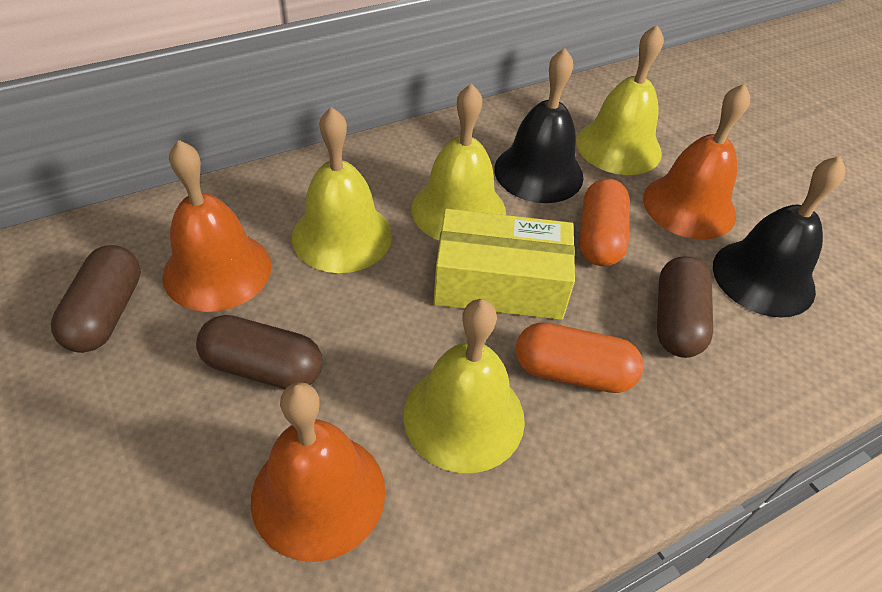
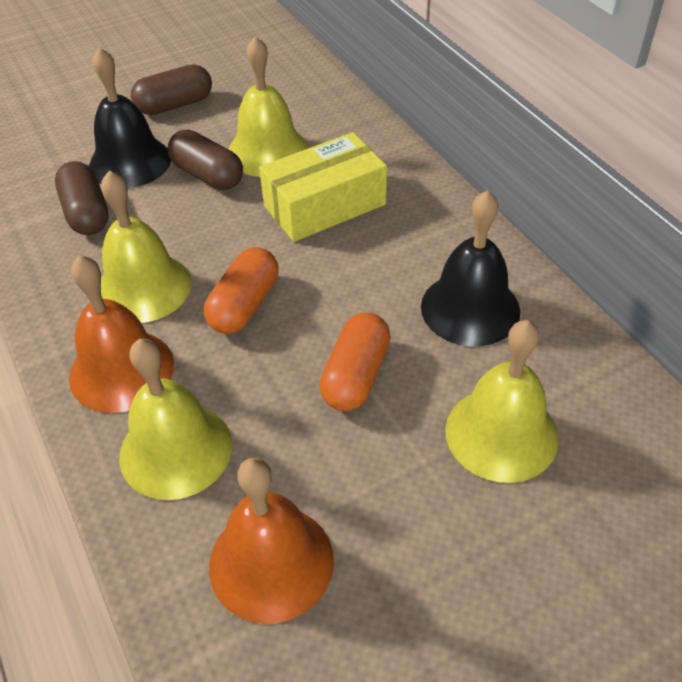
orange bell: 3 -> 2

